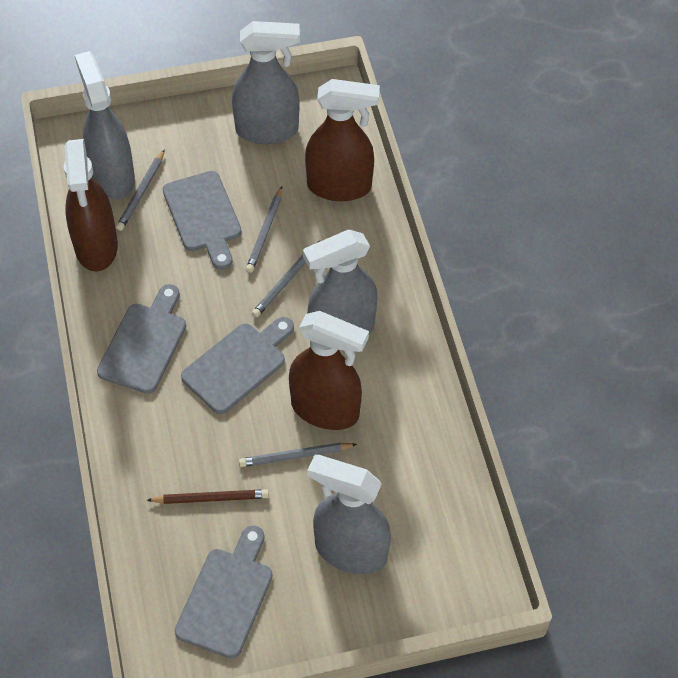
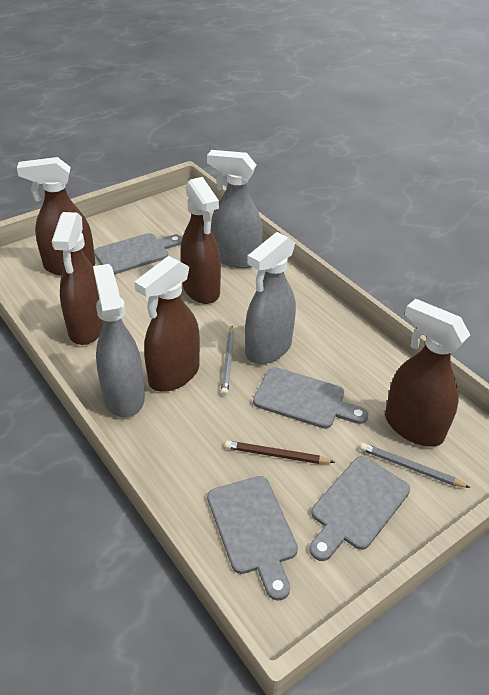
brown spray bottle: 3 -> 5
grey pencil: 4 -> 2
grey spray bottle: 4 -> 3

